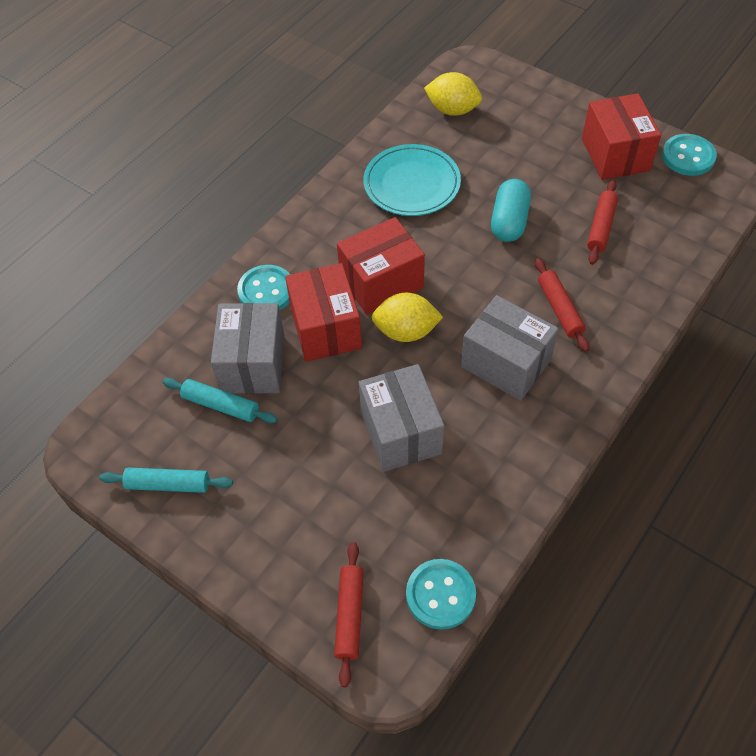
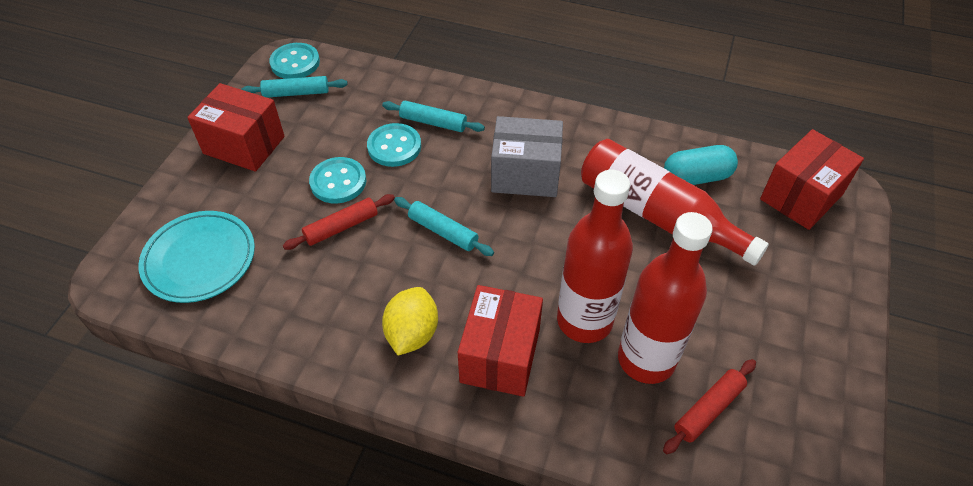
grey box: 3 -> 1
red bottle: 0 -> 3
red rolling pin: 3 -> 2
turquoise rolling pin: 2 -> 3
yellow lemon: 2 -> 1

